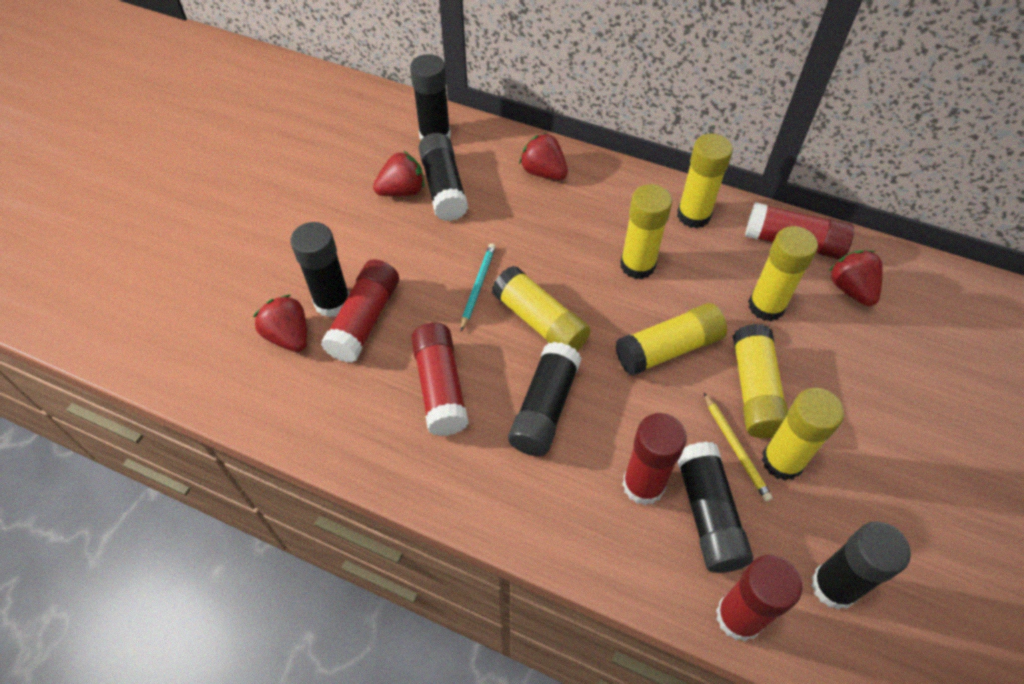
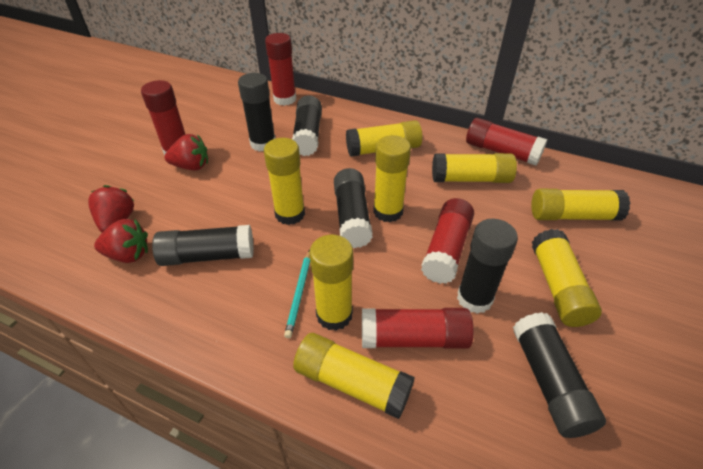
red strawberry: 4 -> 3
yellow glue stick: 7 -> 8
yellow pencil: 1 -> 0

